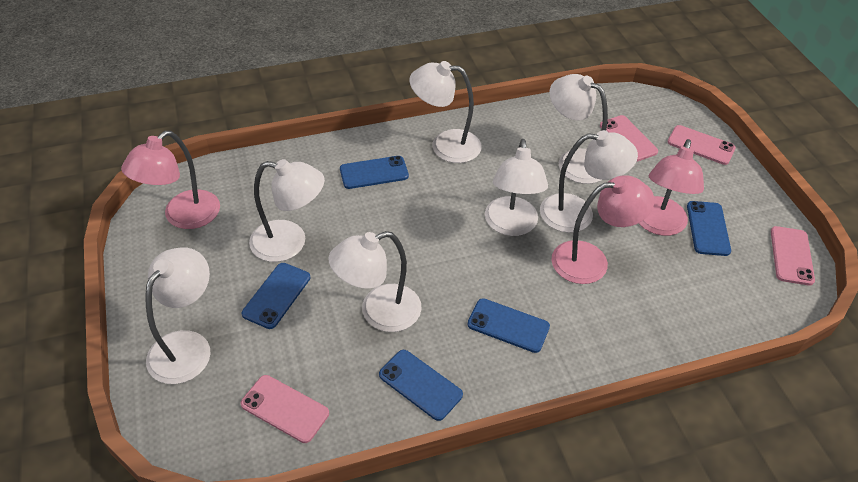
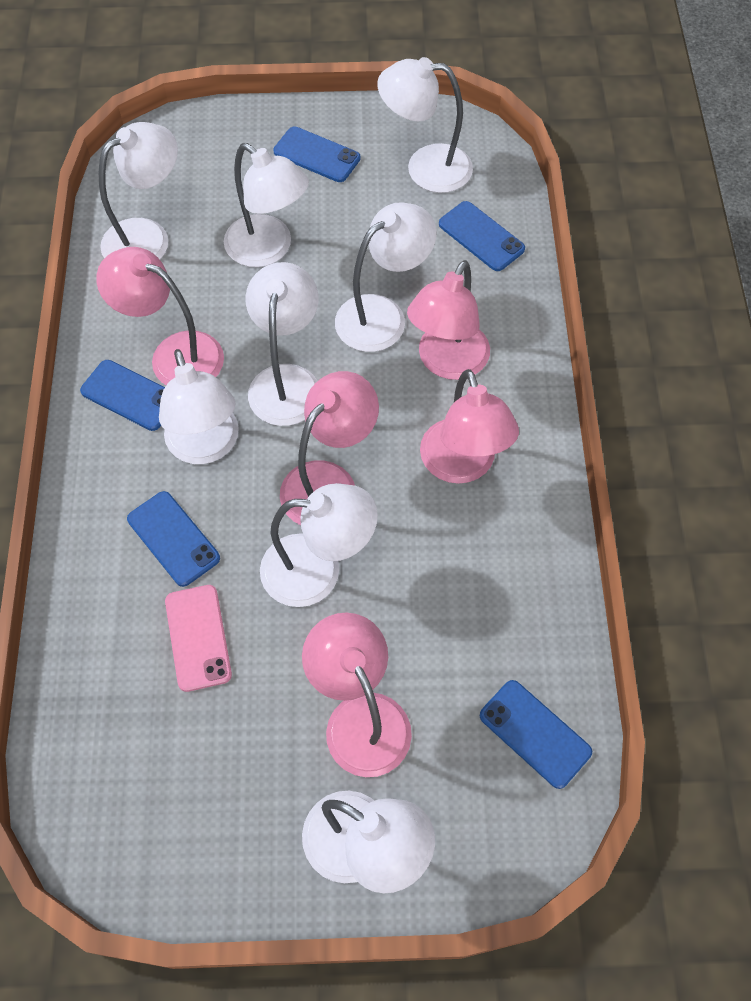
pink lamp: 3 -> 5
pink phone: 4 -> 1
white lamp: 7 -> 8

